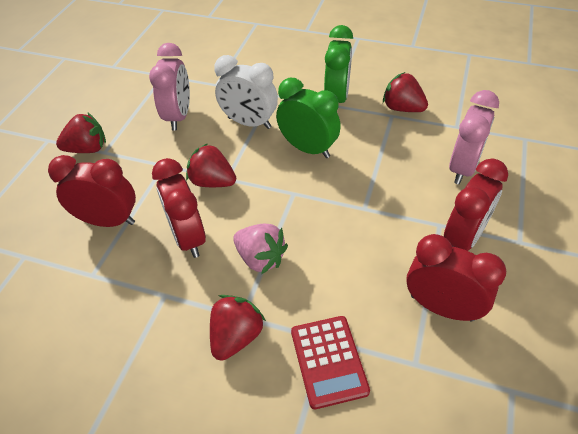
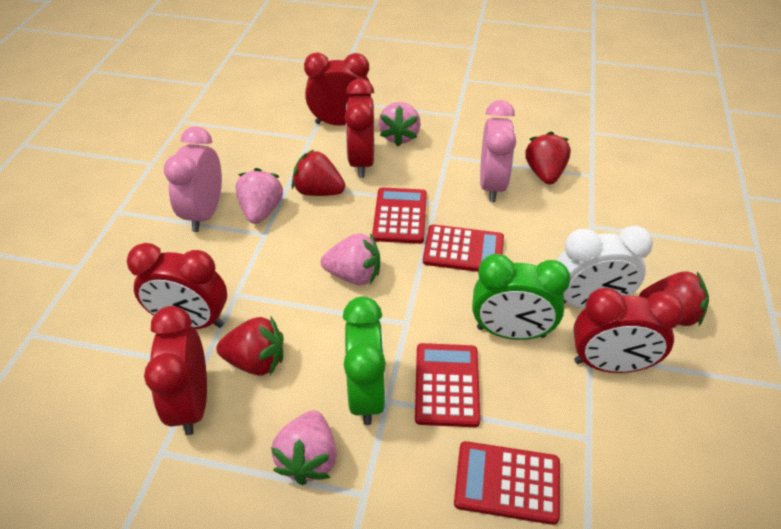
pink strawberry: 1 -> 4
red calculator: 1 -> 4
red clock: 4 -> 5

